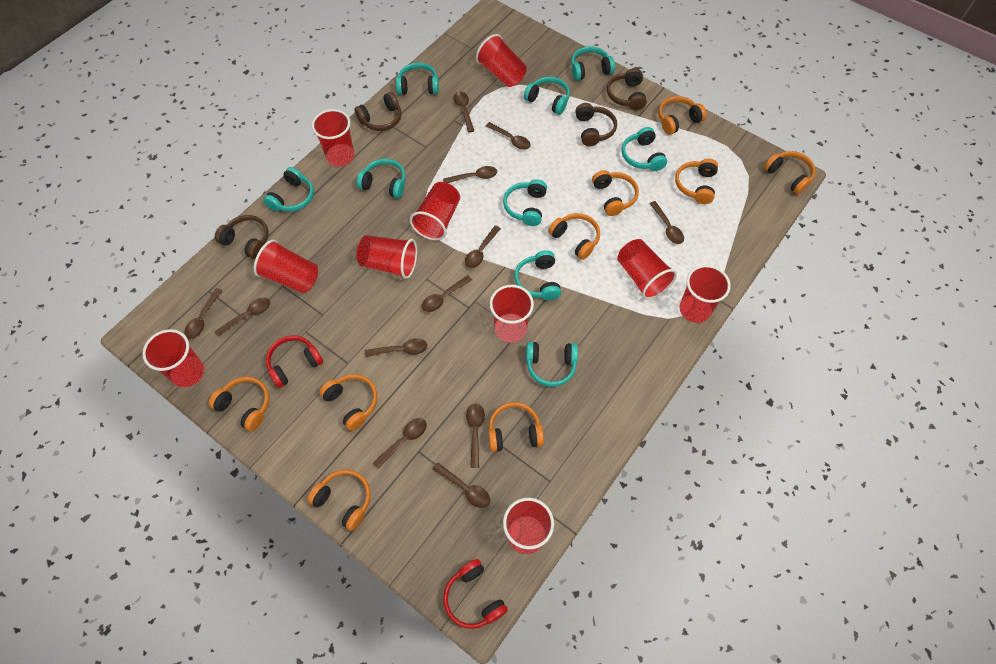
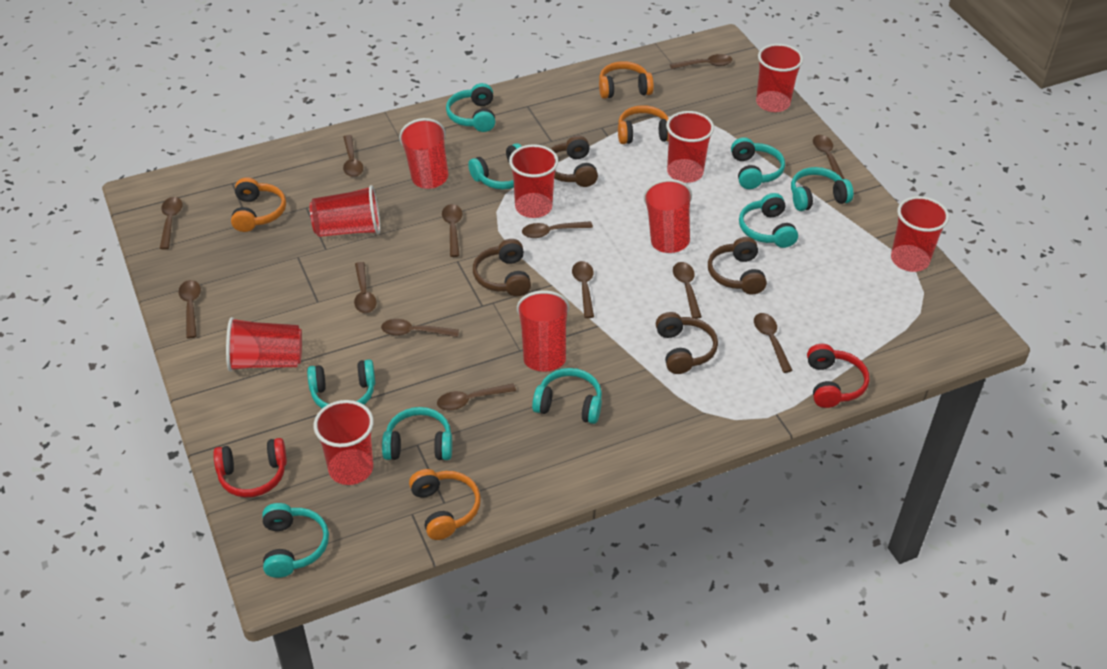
brown spoon: 12 -> 13
orange headphones: 9 -> 4

